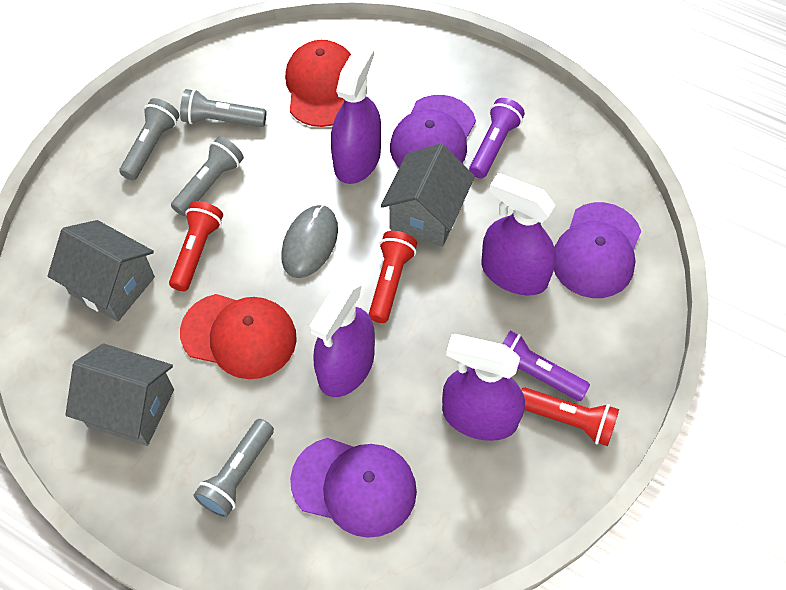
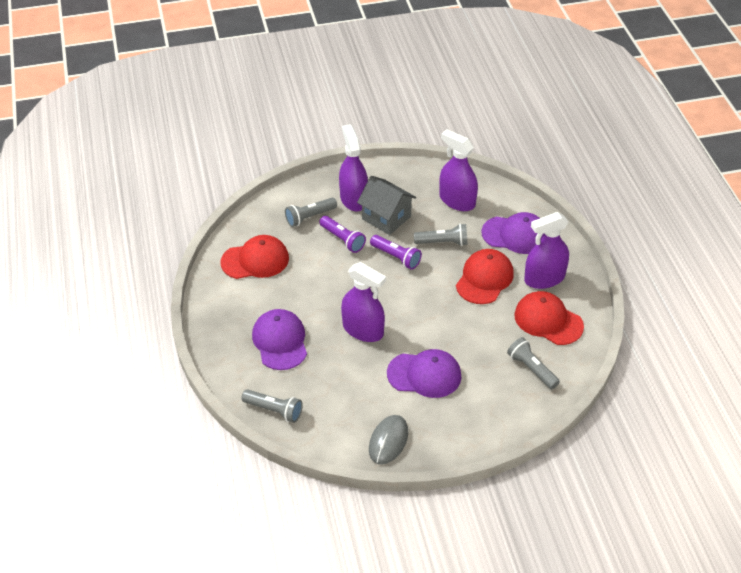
grey house: 3 -> 1
red cap: 2 -> 3
red flashlight: 3 -> 0

